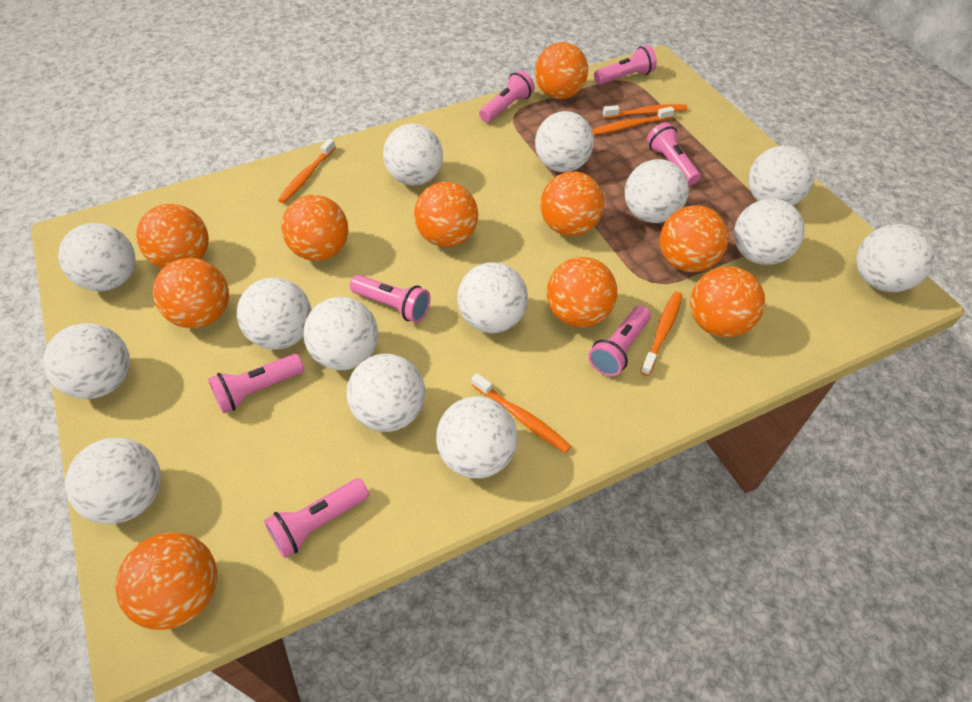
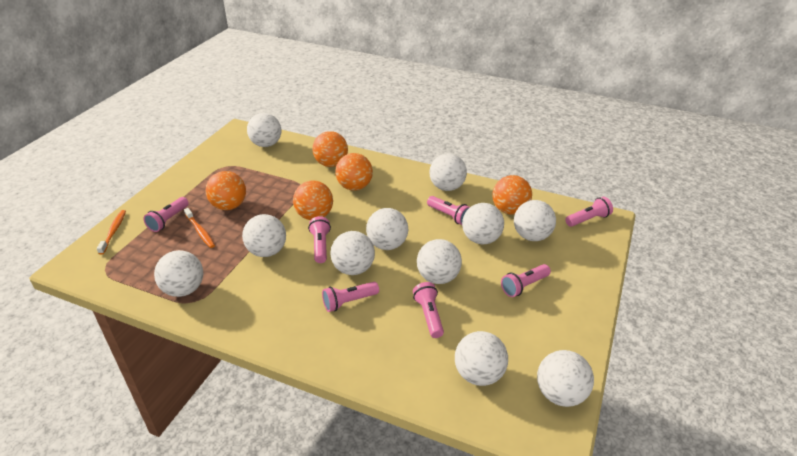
orange ball: 10 -> 5
orange toothbrush: 5 -> 2
white ball: 14 -> 11

